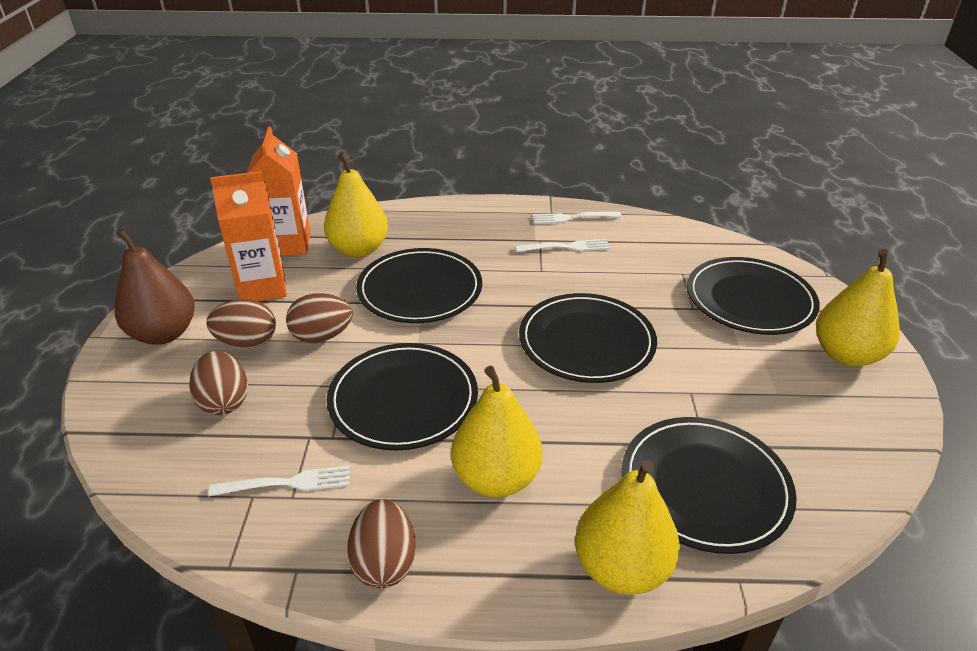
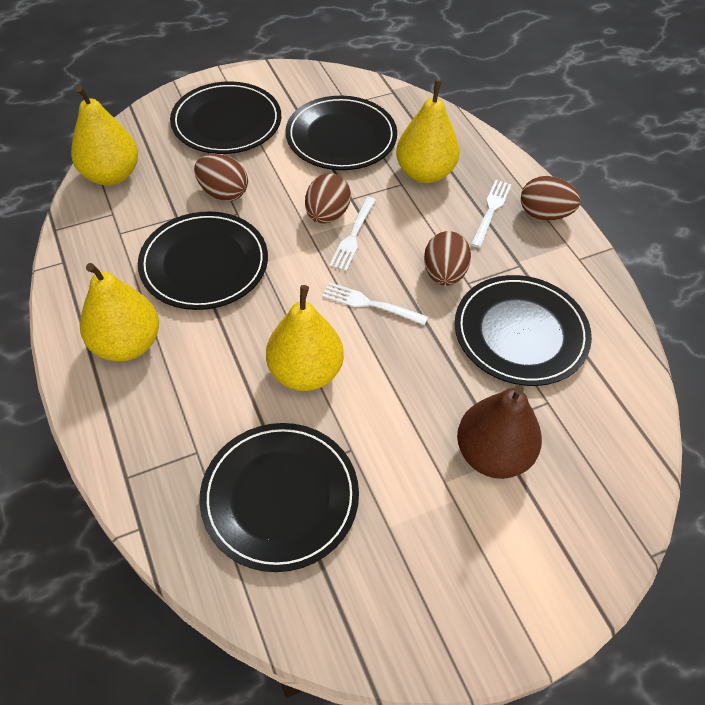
orange carton: 2 -> 0

